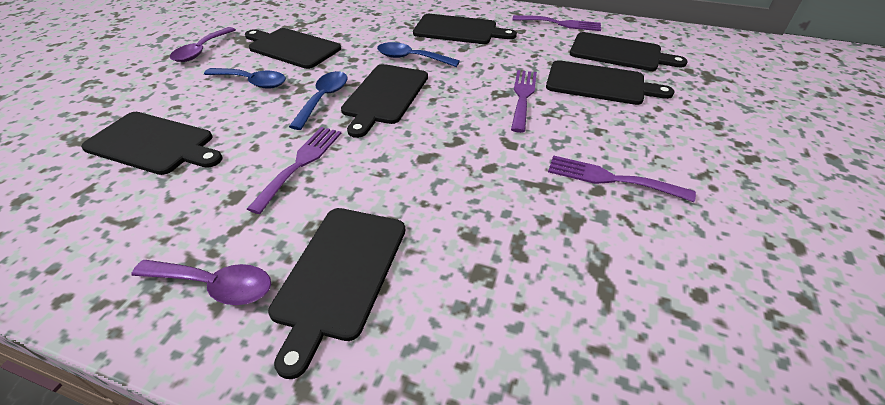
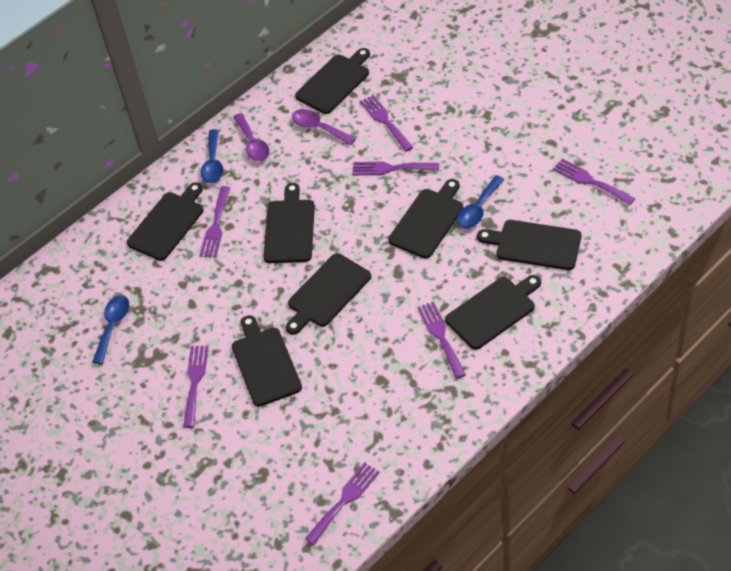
black cutting board: 7 -> 8
purple fork: 4 -> 7

